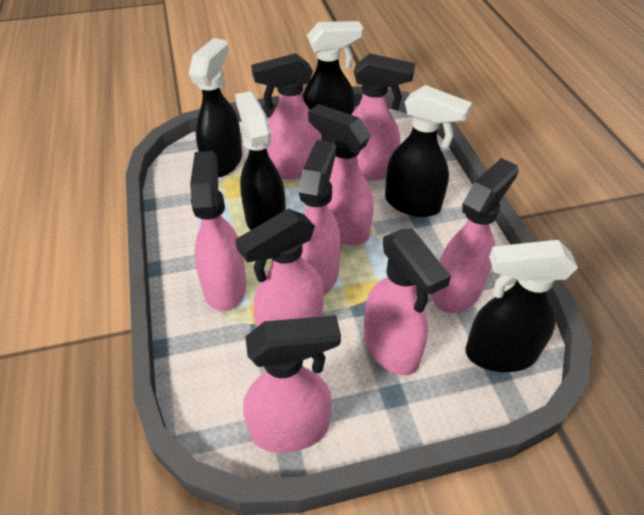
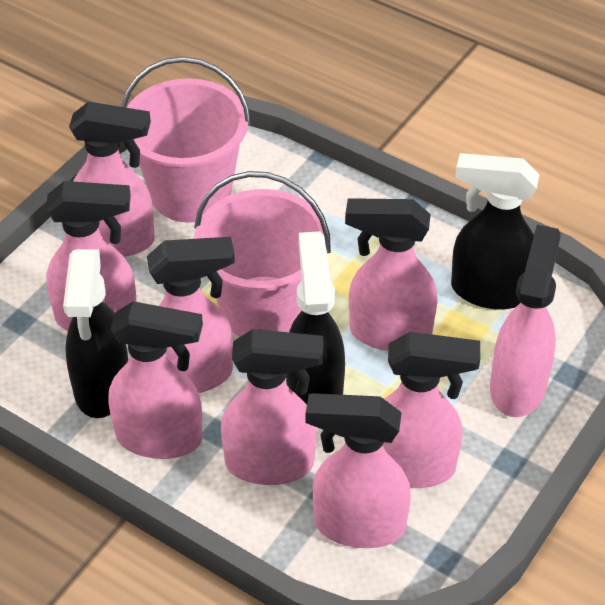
black spray bottle: 5 -> 3
pink bucket: 0 -> 2

